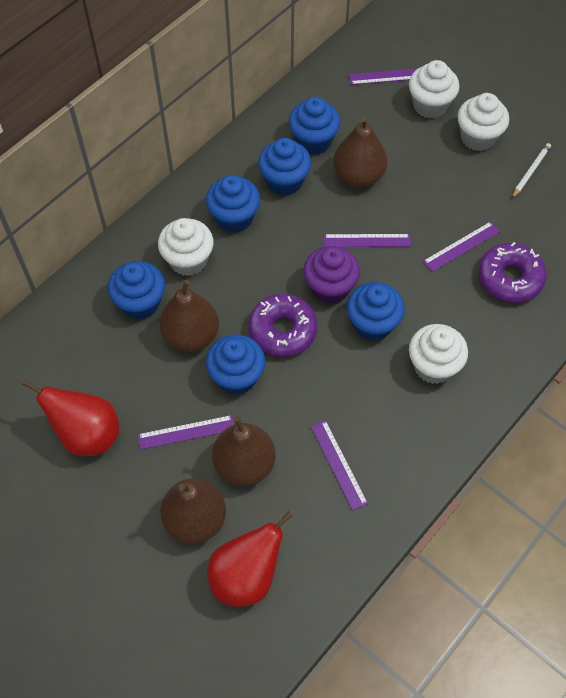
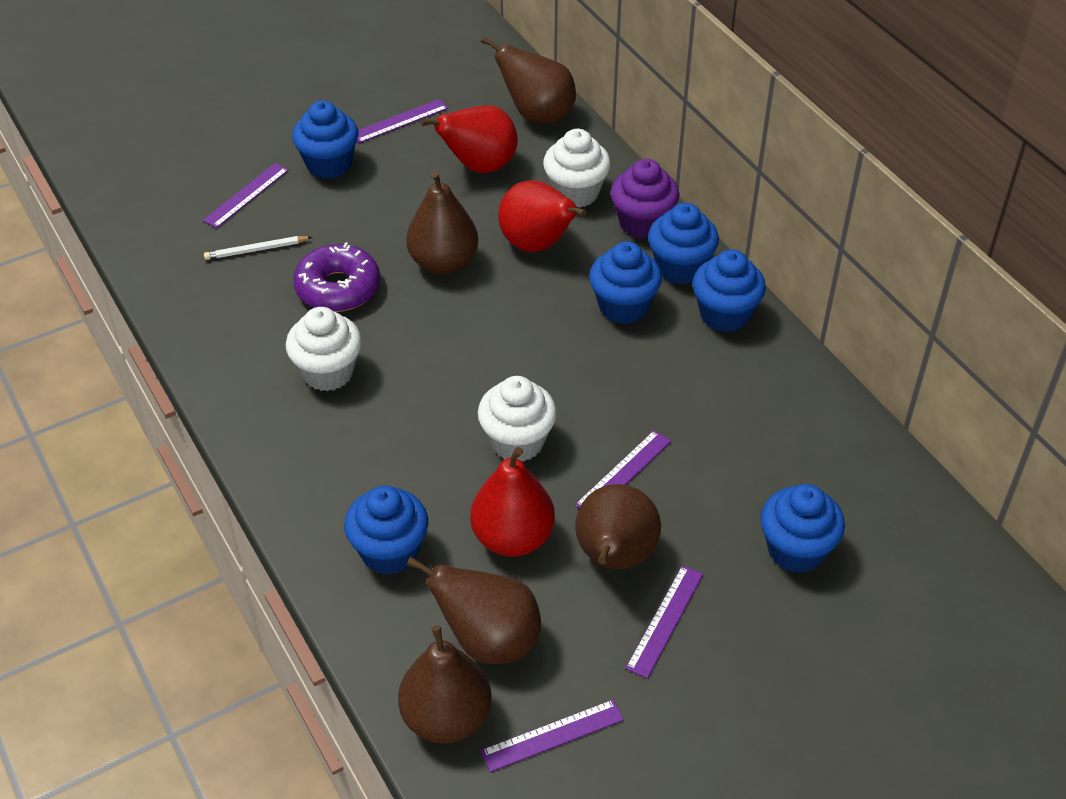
brown pear: 4 -> 5
purple donut: 2 -> 1
red pear: 2 -> 3
white cupcake: 4 -> 3

